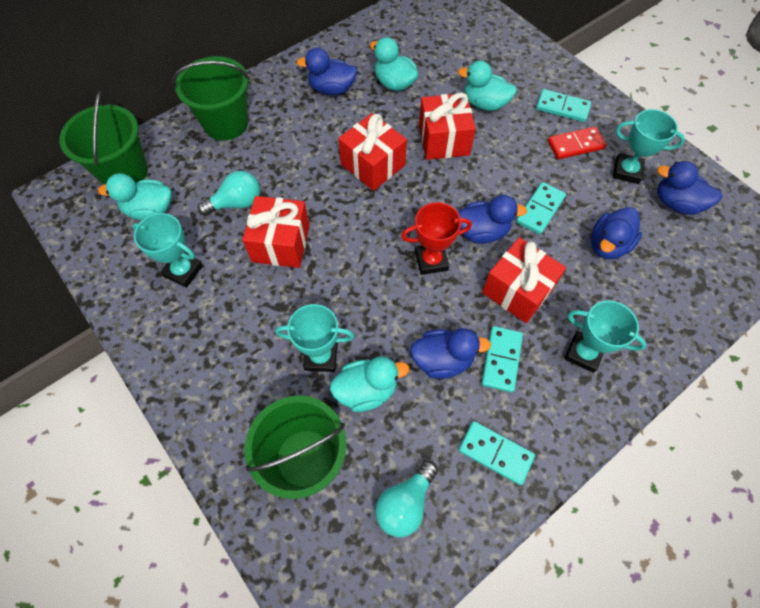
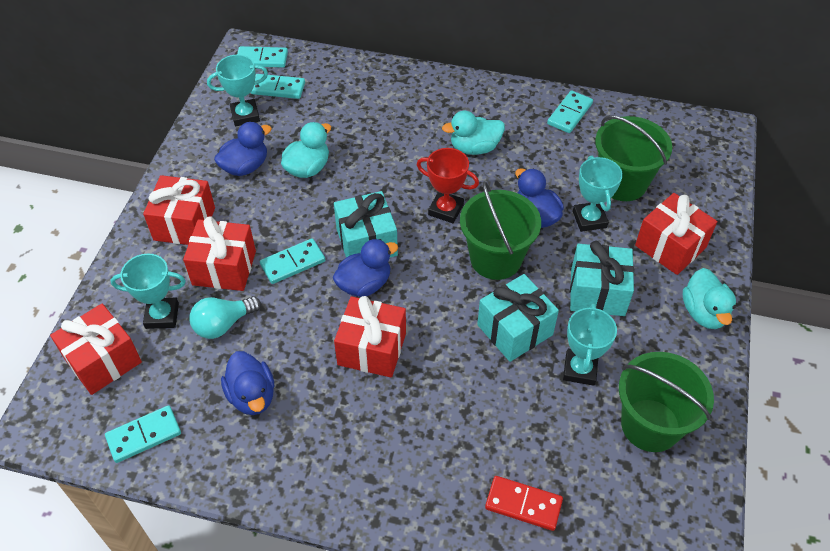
blue duck: 5 -> 4
red gift: 4 -> 5
turquoise domino: 4 -> 5
turquoise duck: 4 -> 3
turquoise gift: 0 -> 3
turquoise light bulb: 2 -> 1

